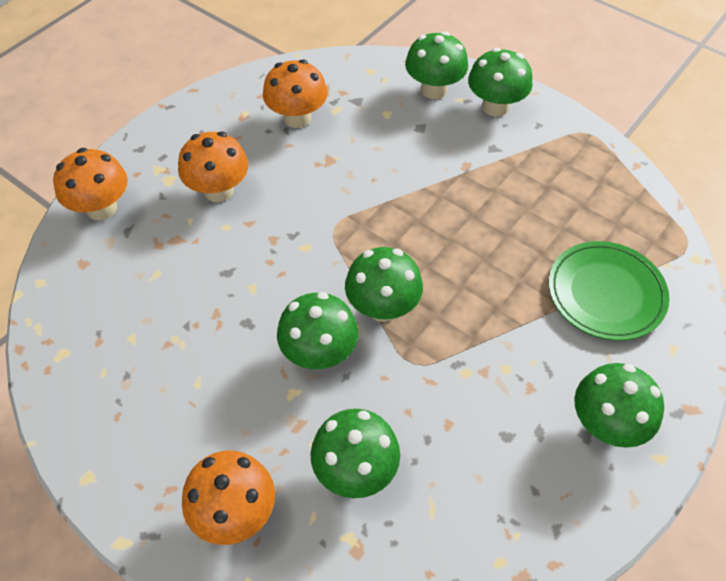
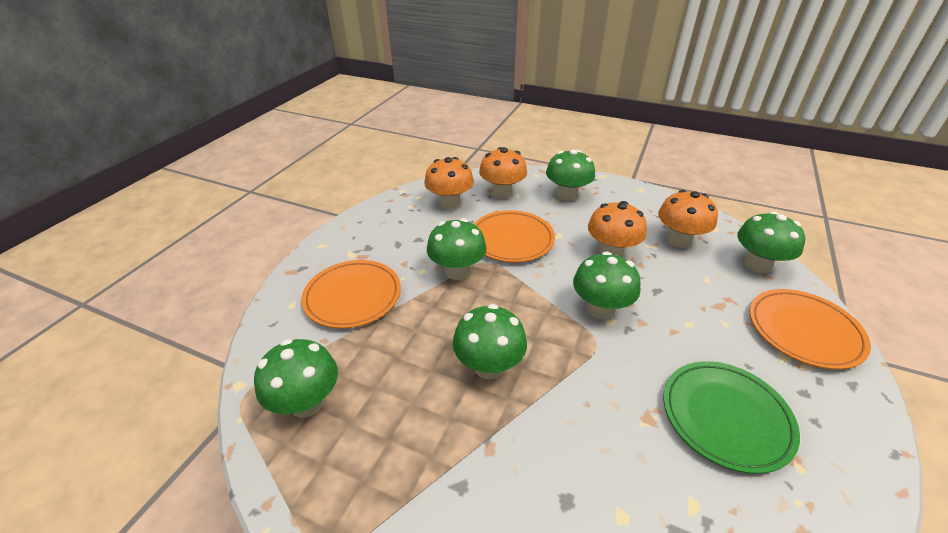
orange plate: 0 -> 3

